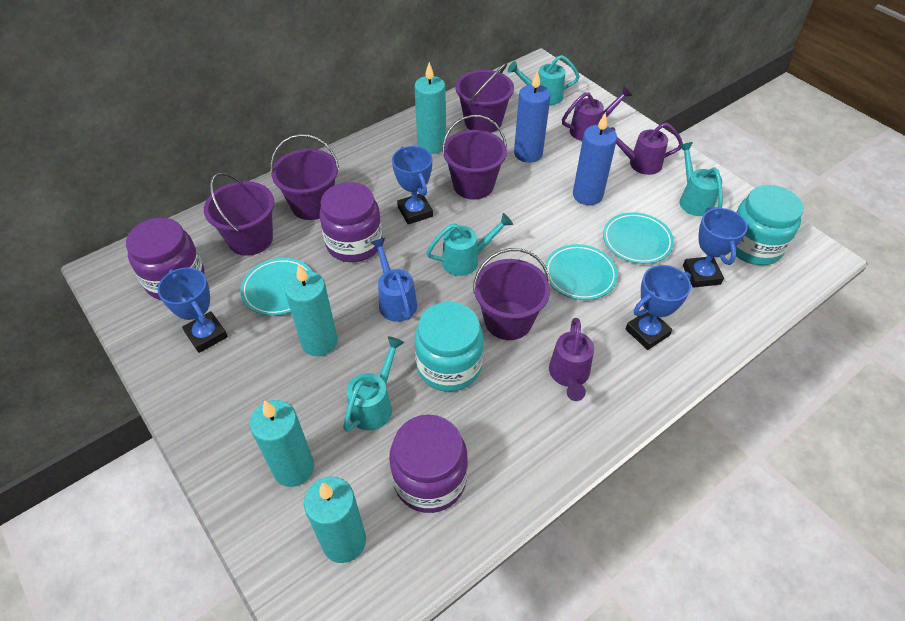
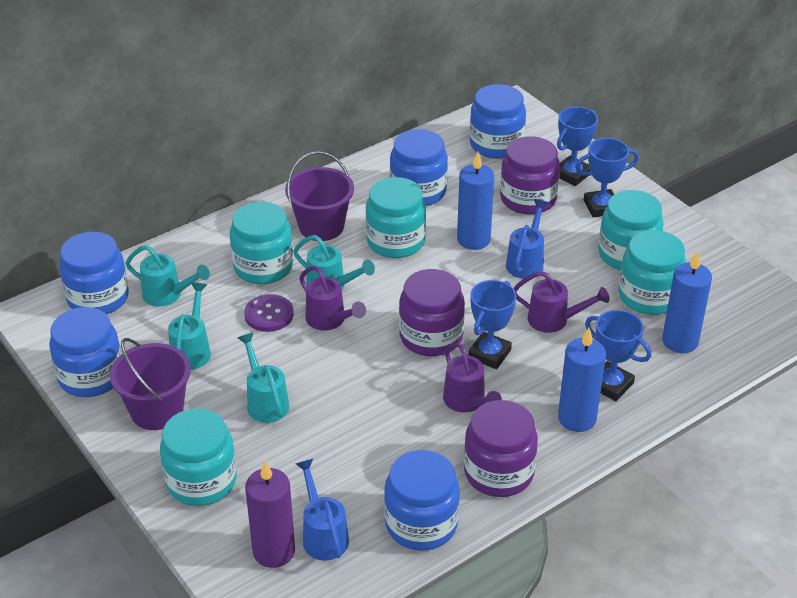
blue candle: 2 -> 3
blue jar: 0 -> 5
blue watering can: 1 -> 2
purple bucket: 5 -> 2
purple button: 0 -> 1
purple candle: 0 -> 1
turquoise candle: 4 -> 0
turquoise jar: 2 -> 5
turquoise plate: 3 -> 0

